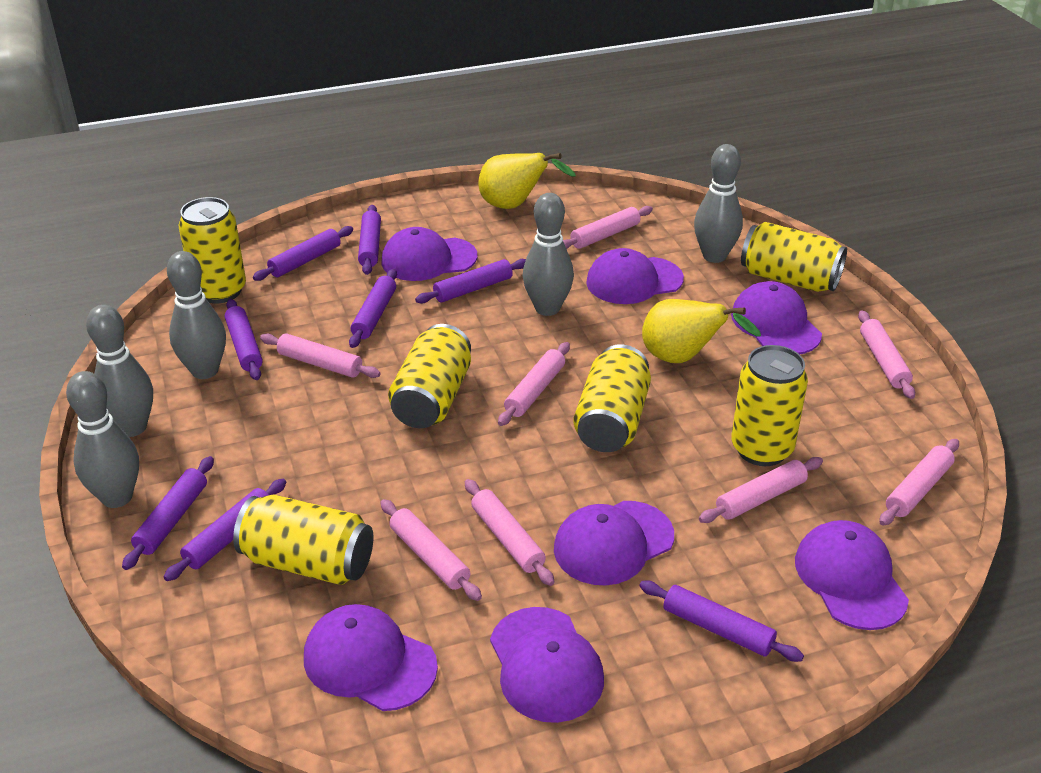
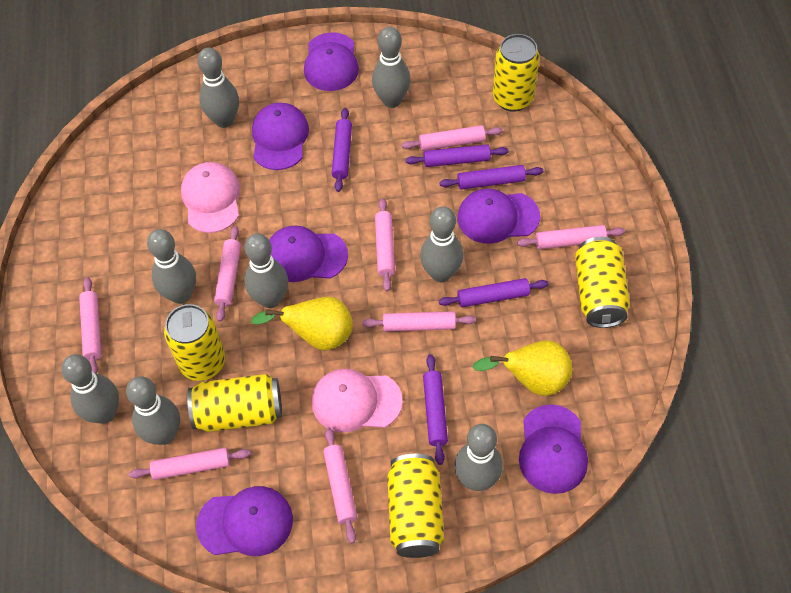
grey bowling pin: 5 -> 8
pink cap: 0 -> 2
purple cap: 7 -> 6
purple rolling pin: 8 -> 5
yellow can: 6 -> 5

